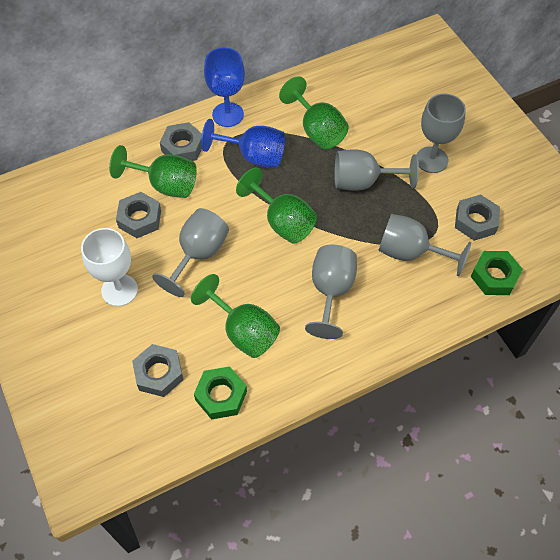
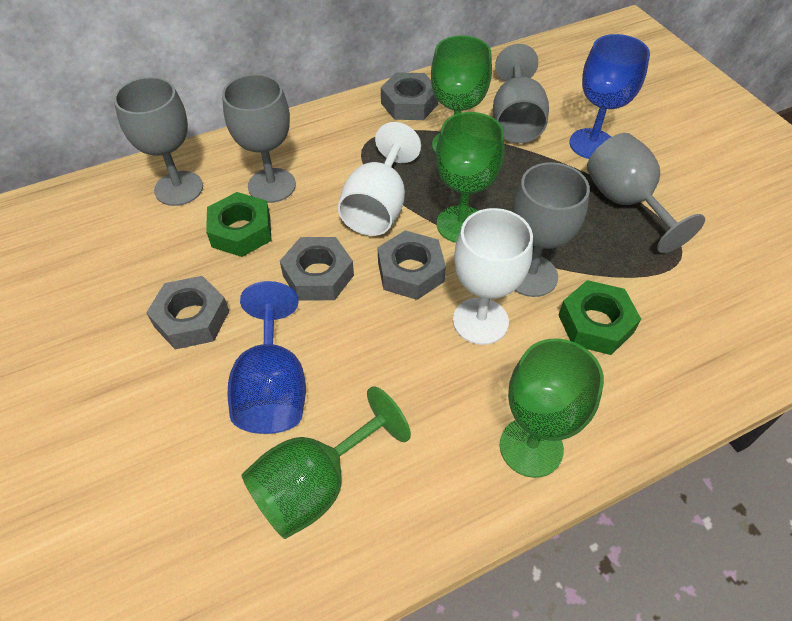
white goblet: 1 -> 2

